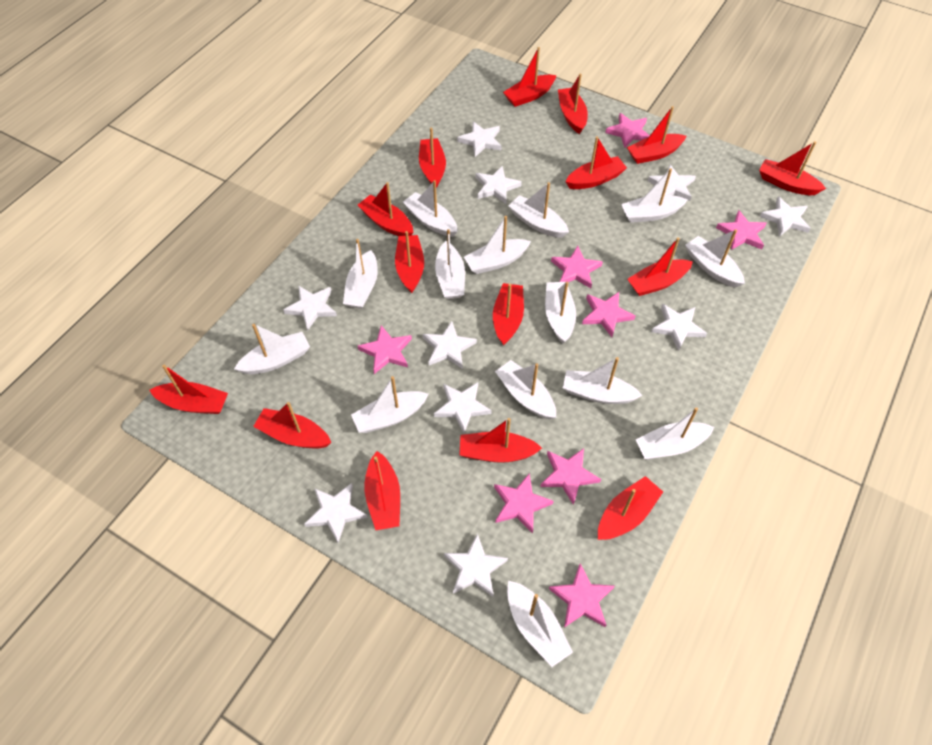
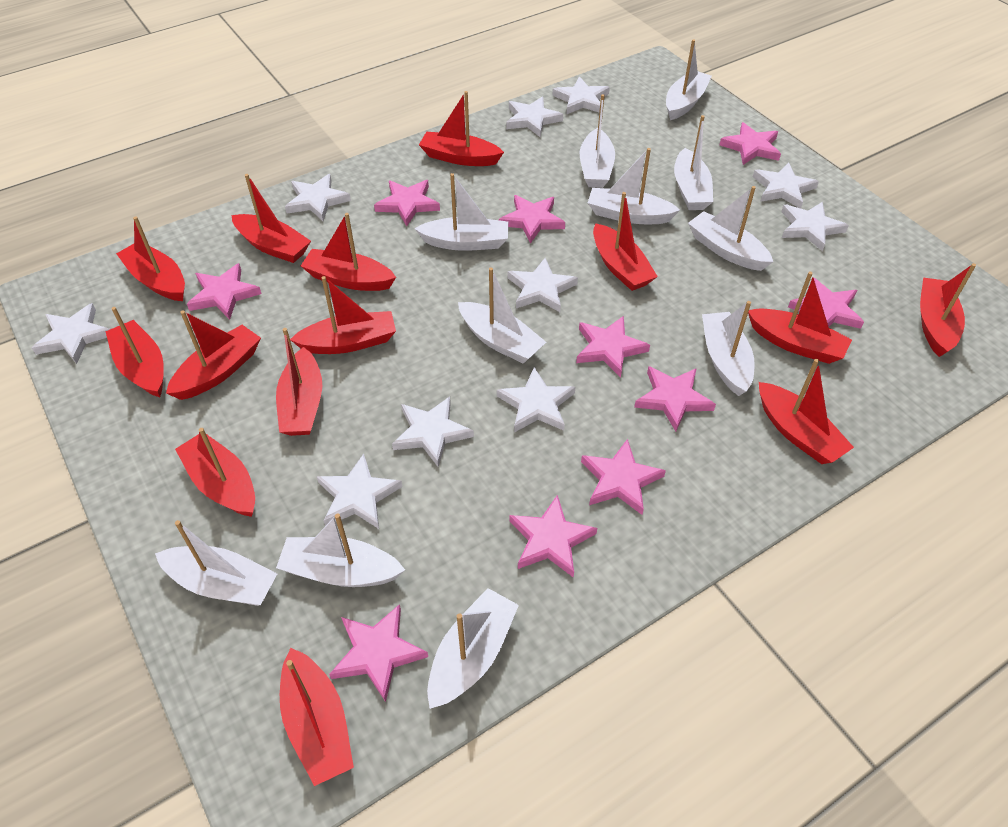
pink star: 8 -> 10
red boat: 15 -> 14
white boat: 14 -> 11

